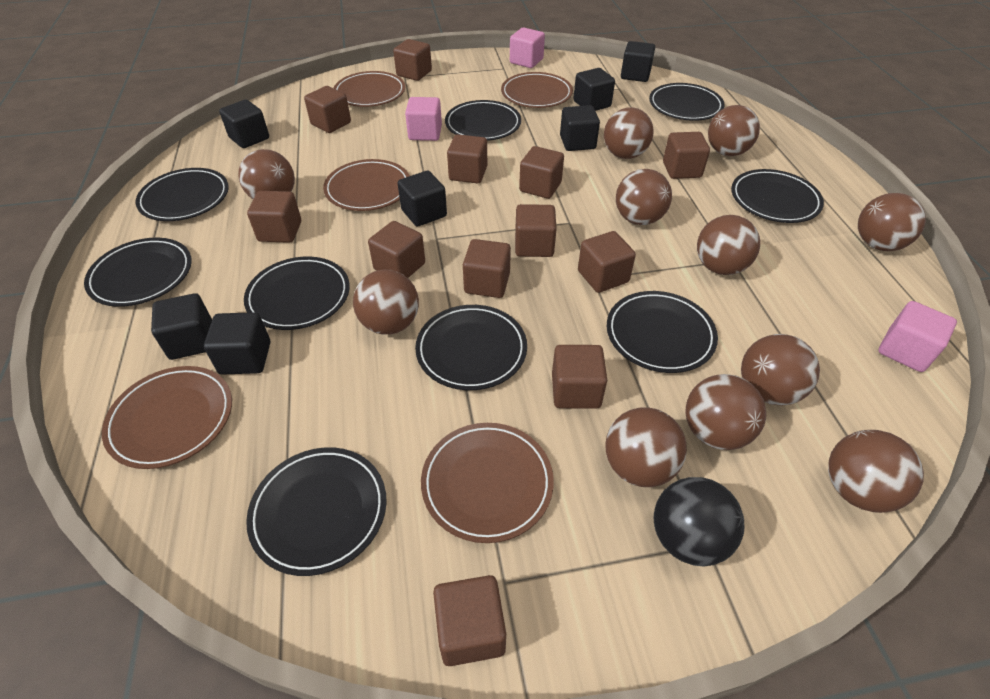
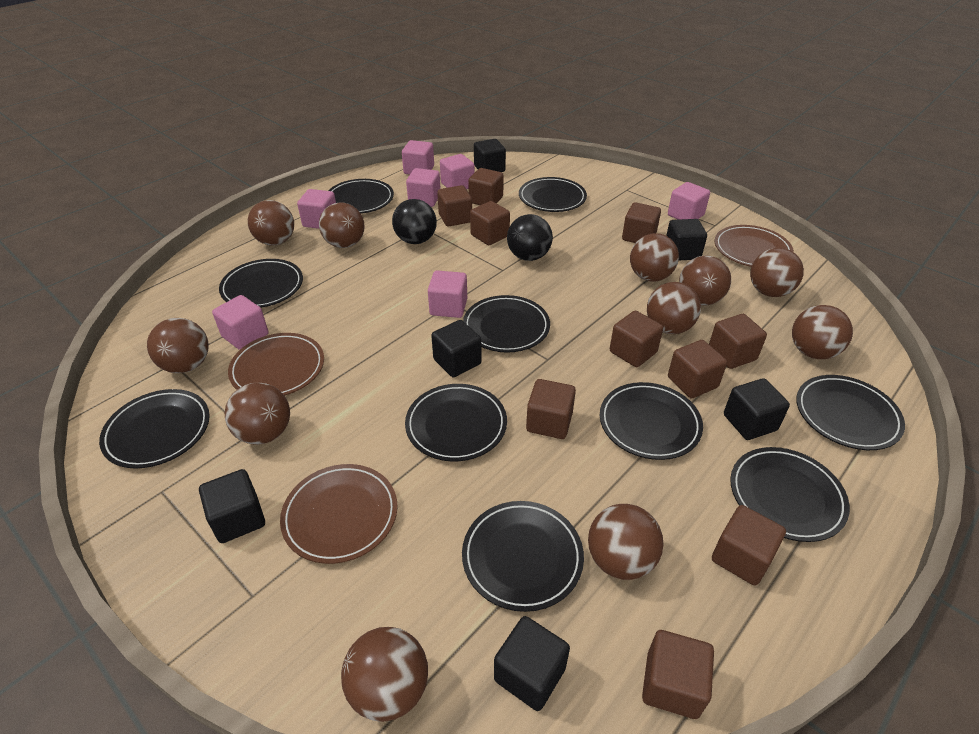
black ball: 1 -> 2
black cube: 7 -> 6
black plate: 9 -> 10
brown cube: 12 -> 10
brown plate: 5 -> 3
pink cube: 3 -> 7

